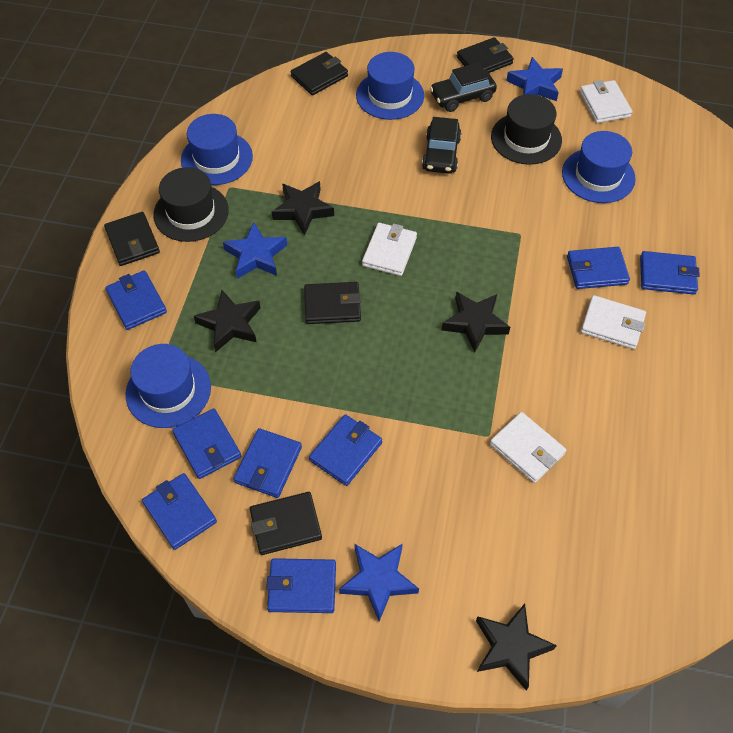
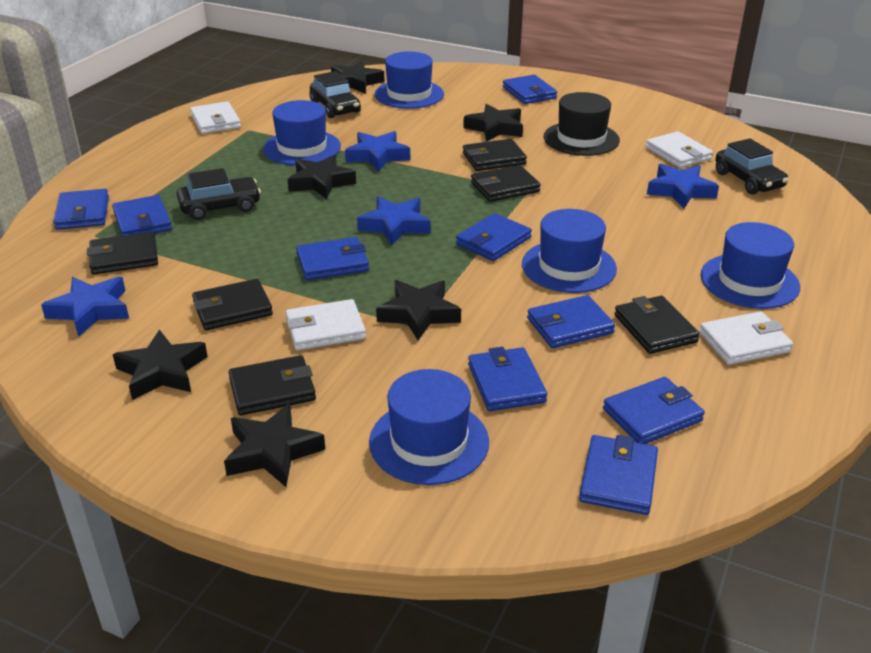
black car: 2 -> 3
black hat: 2 -> 1
black star: 4 -> 6
black wallet: 5 -> 6
blue hat: 4 -> 5
blue star: 3 -> 4
blue wallet: 8 -> 9

